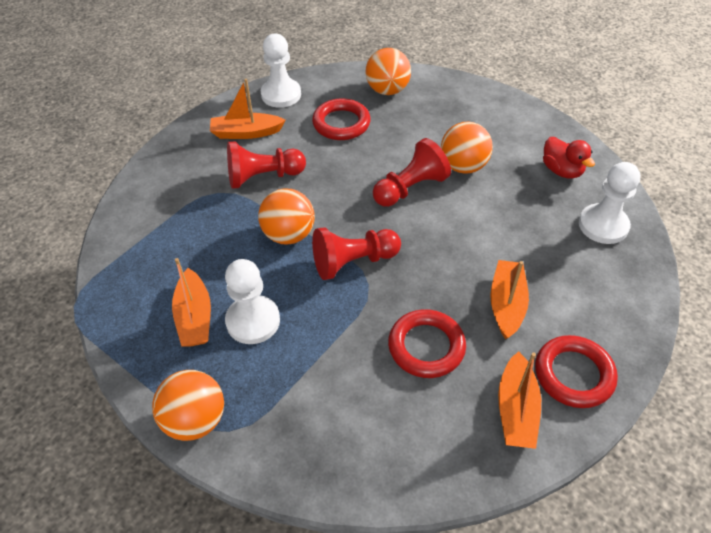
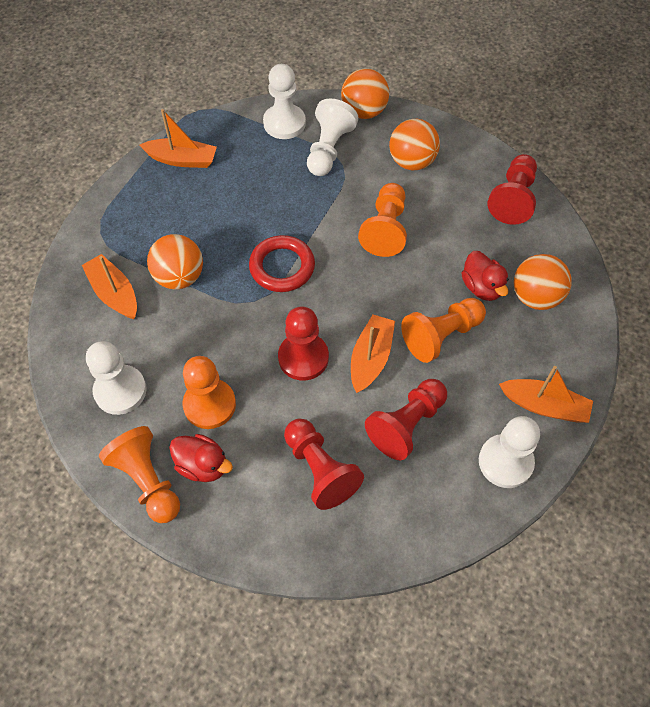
orange pawn: 0 -> 4
red duck: 1 -> 2
red pawn: 3 -> 4
red ring: 3 -> 1
white pawn: 3 -> 4

